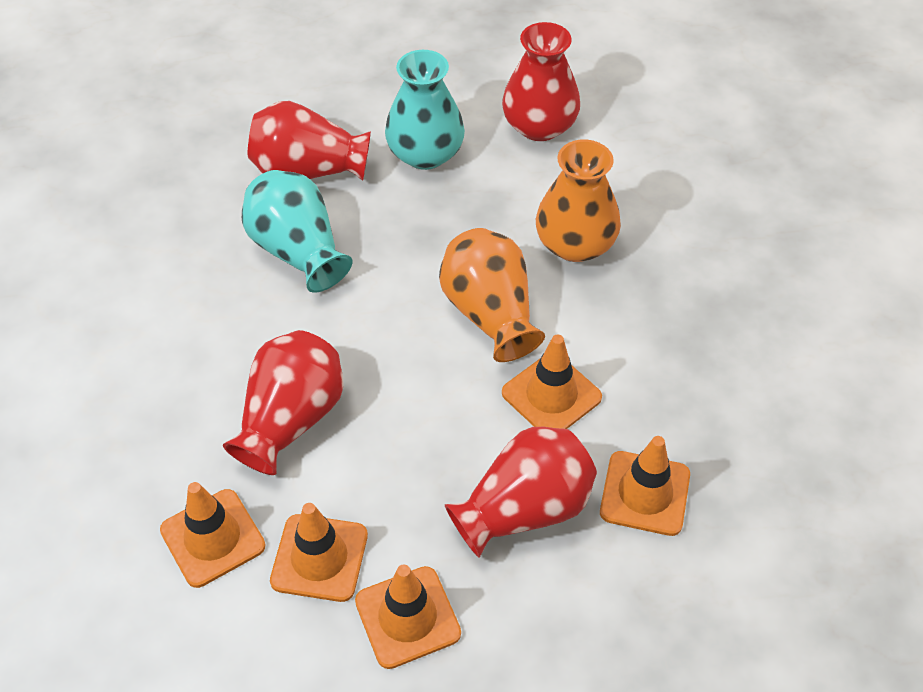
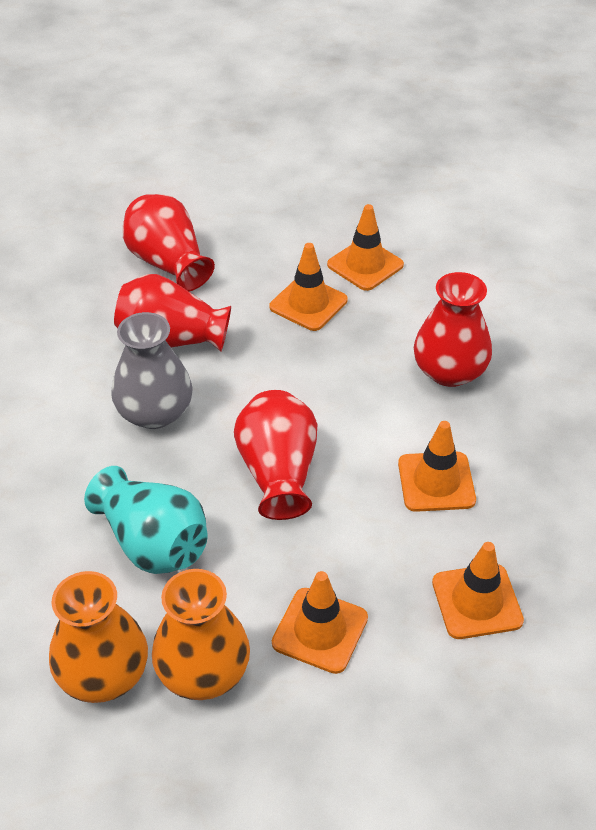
grey vase: 0 -> 1
turquoise vase: 2 -> 1

